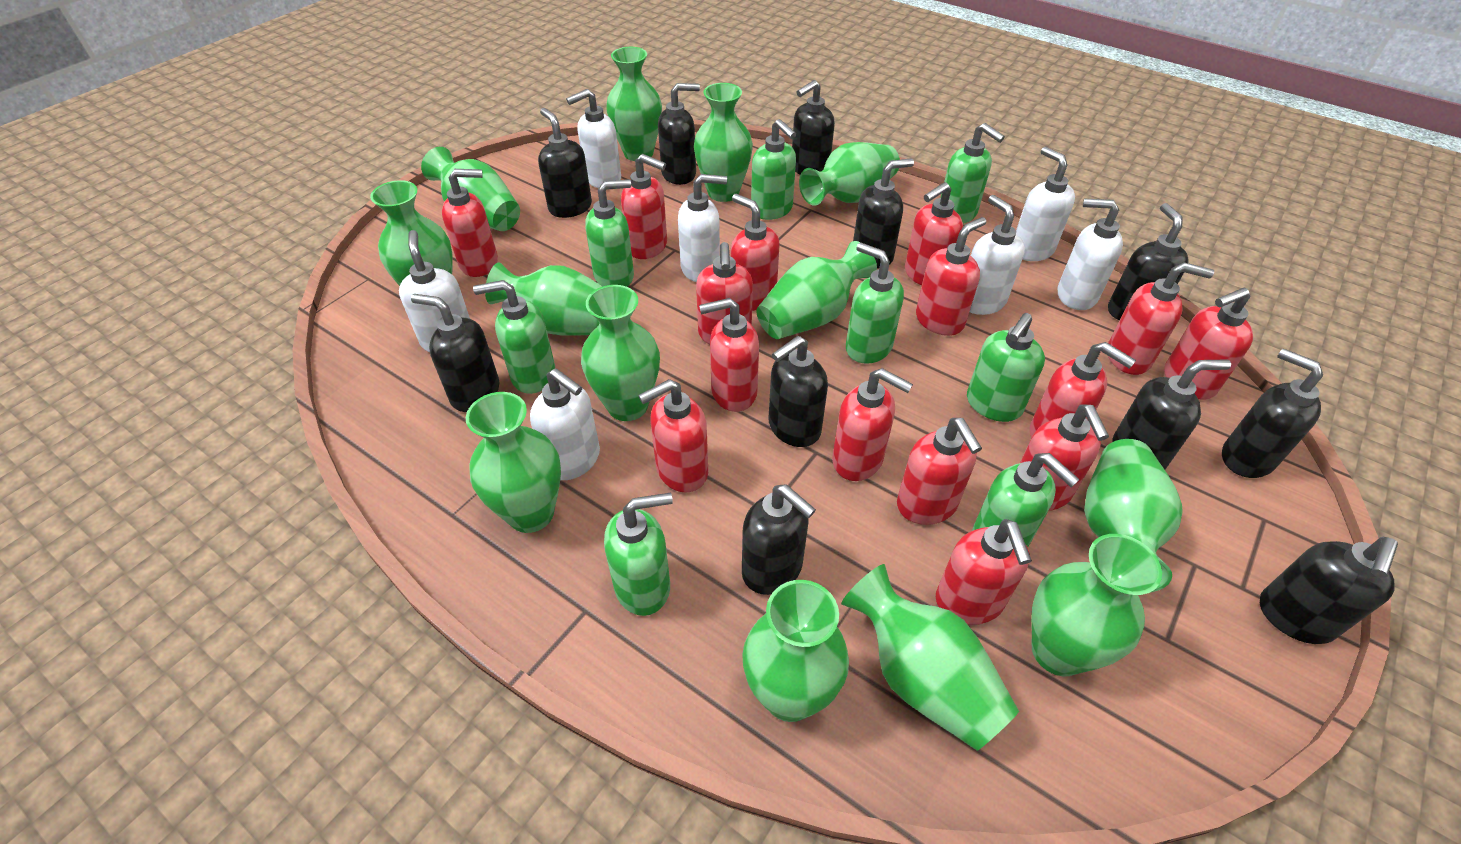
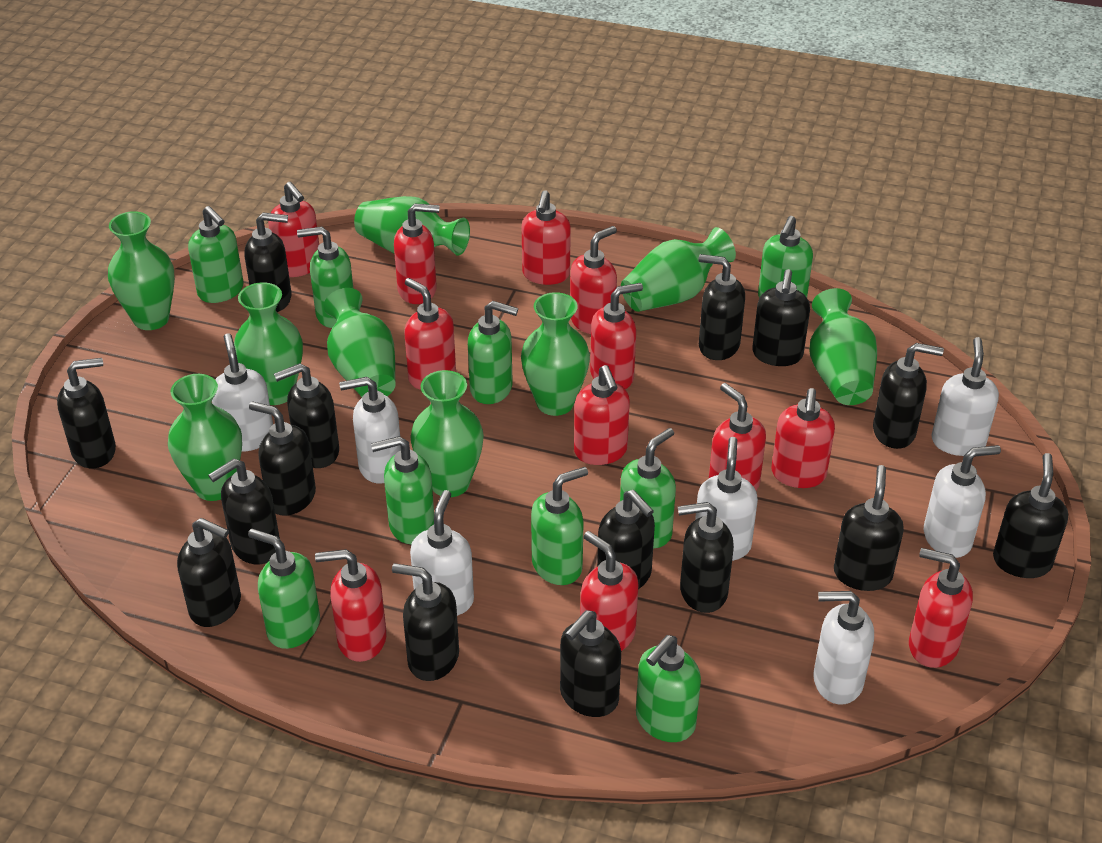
black soap dispenser: 11 -> 15
green soap dispenser: 8 -> 9
green vase: 13 -> 9
red soap dispenser: 15 -> 12

